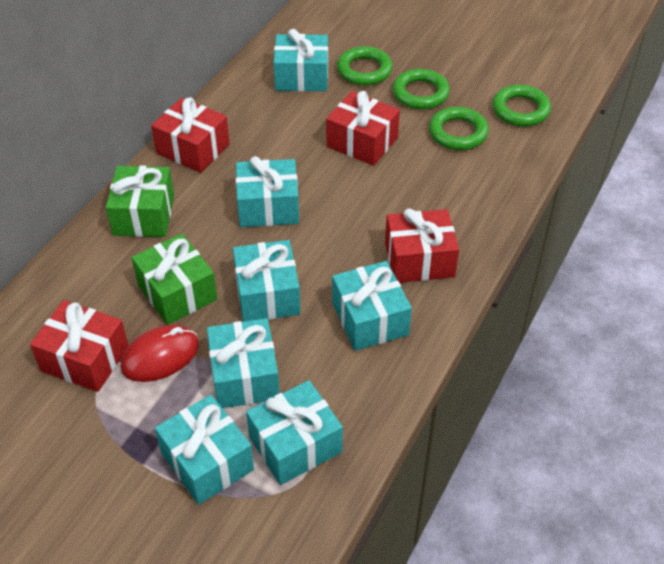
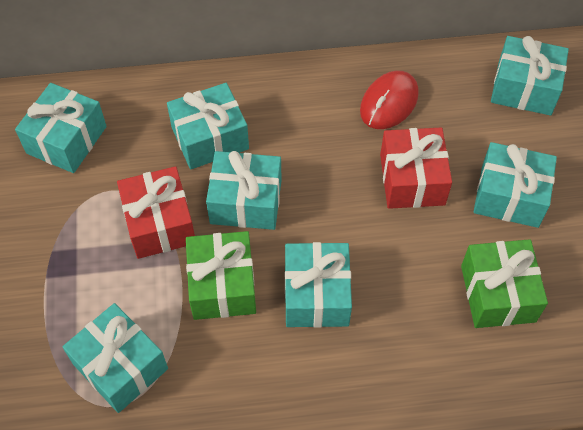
green ring: 4 -> 0
red gift: 4 -> 2

